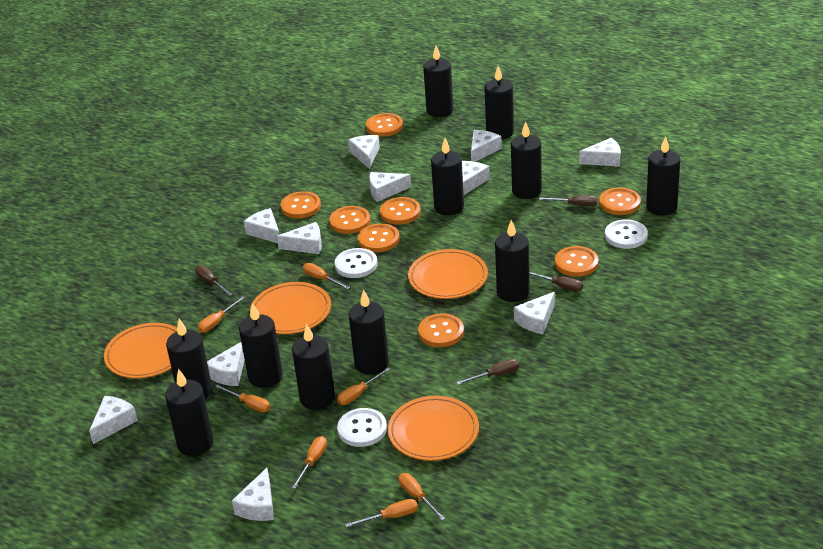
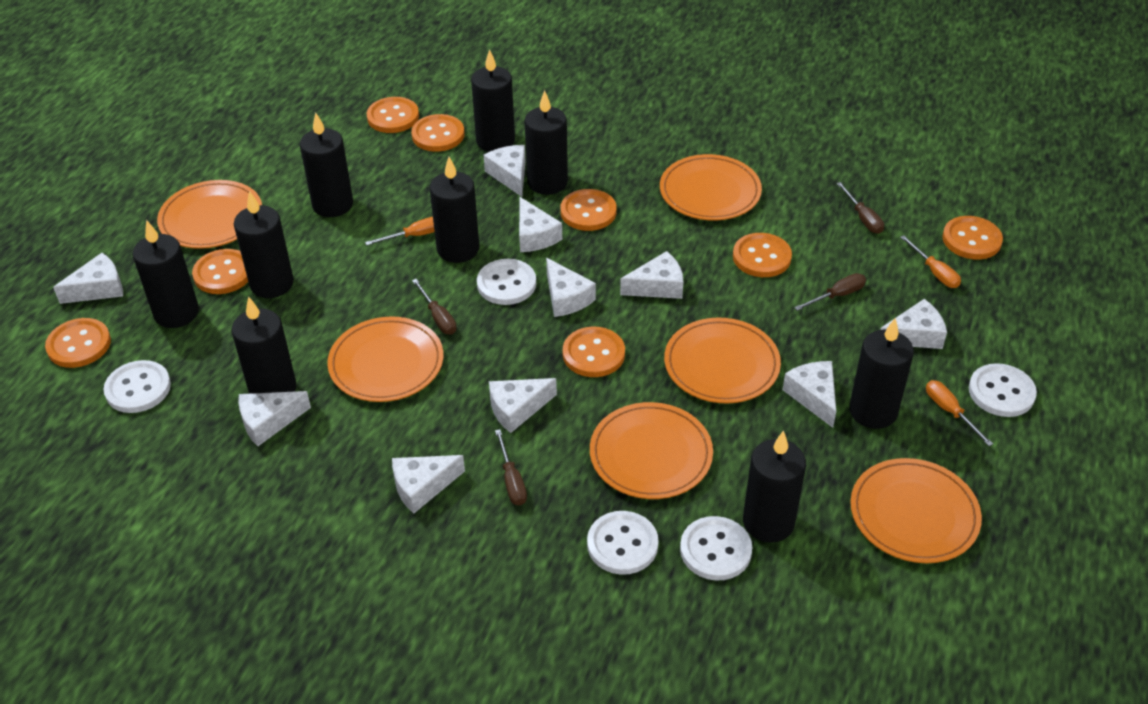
black candle: 11 -> 9
orange plate: 4 -> 6
orange screwdriver: 7 -> 3
white button: 3 -> 5
white cheese: 11 -> 10

